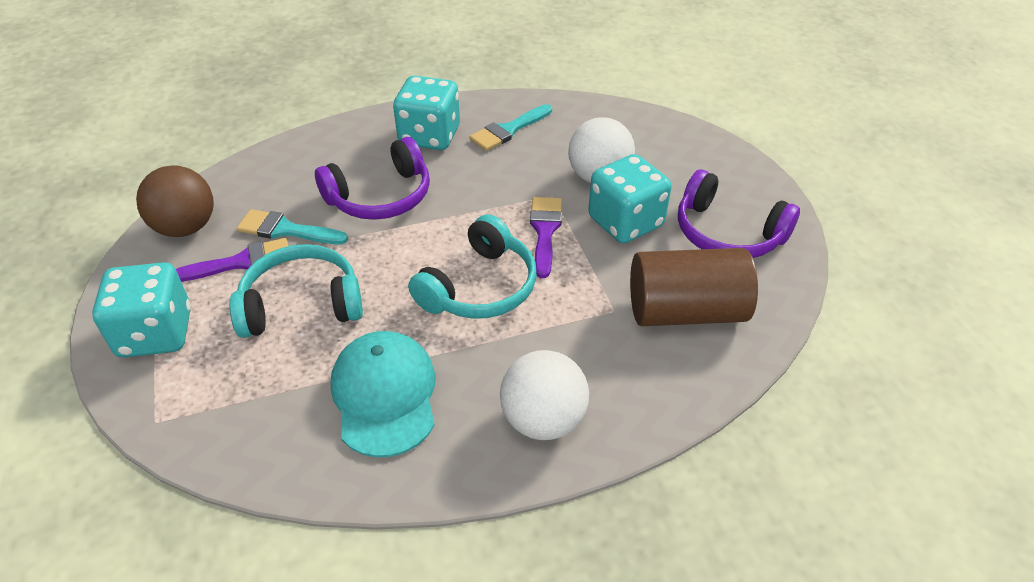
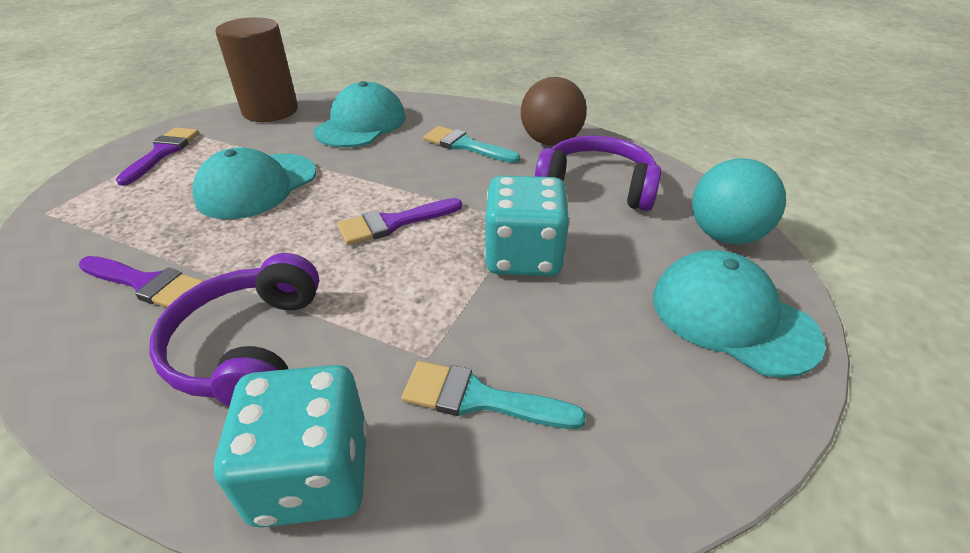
purple brush: 2 -> 3
turquoise ball: 0 -> 1
turquoise cap: 1 -> 3
turquoise dice: 3 -> 2
turquoise headphones: 2 -> 0
white ball: 2 -> 0

